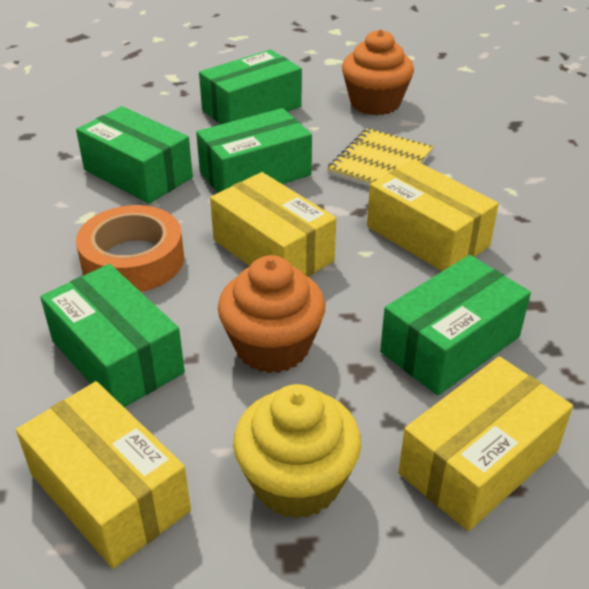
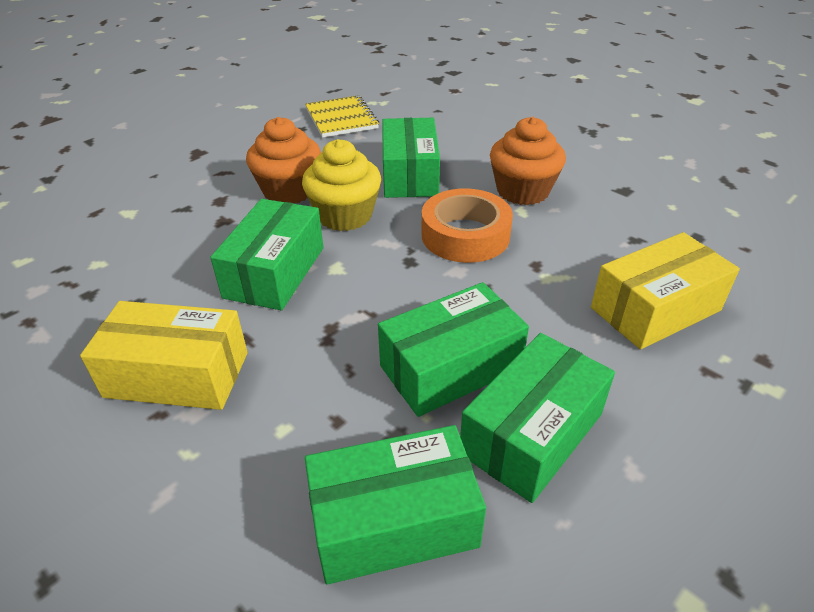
yellow box: 4 -> 2

